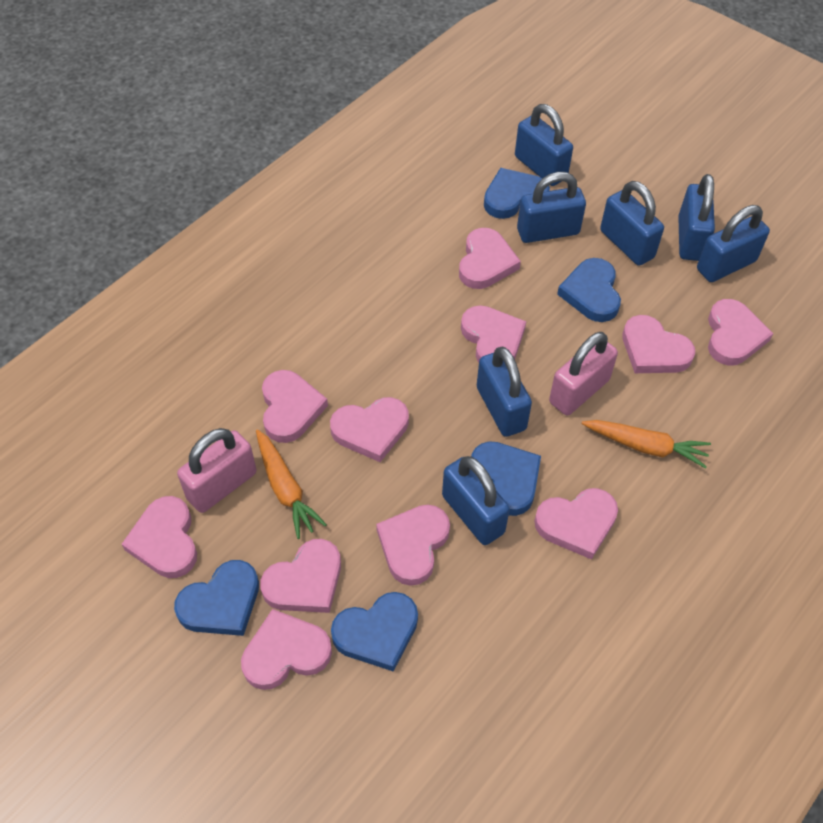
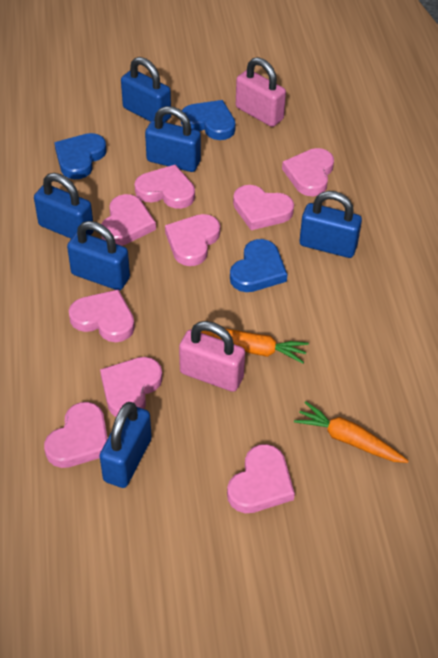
blue heart: 5 -> 3
blue padlock: 7 -> 6
pink heart: 11 -> 9

